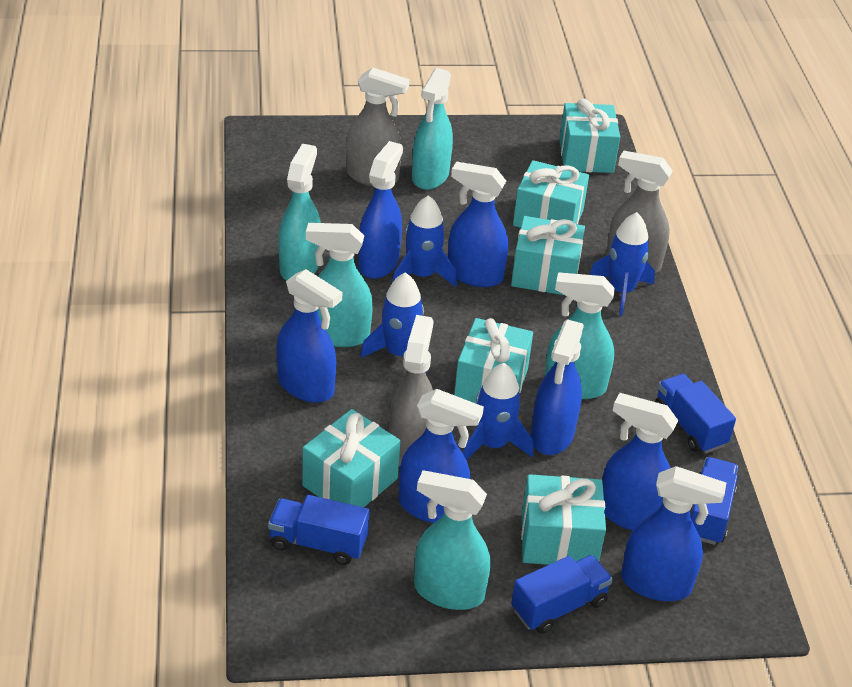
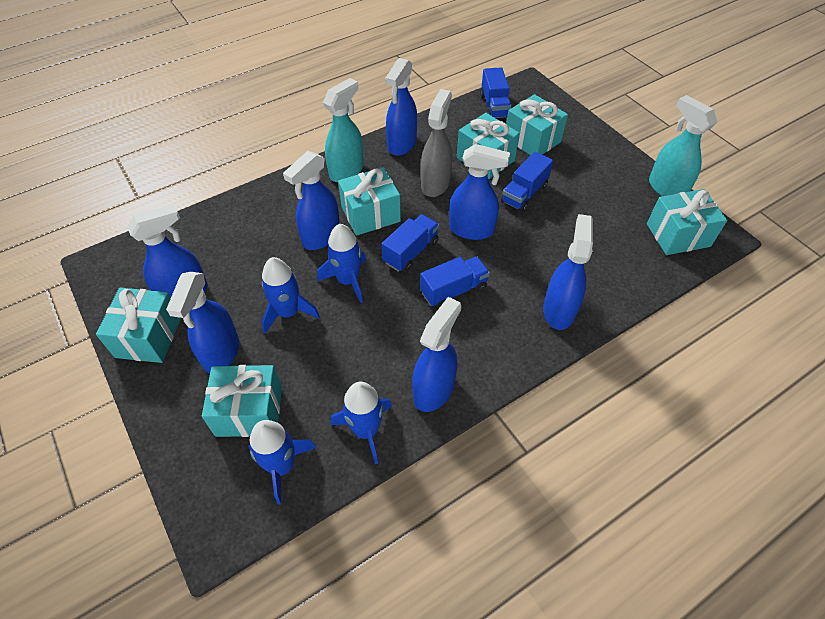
grey spray bottle: 3 -> 1
turquoise spray bottle: 5 -> 2

